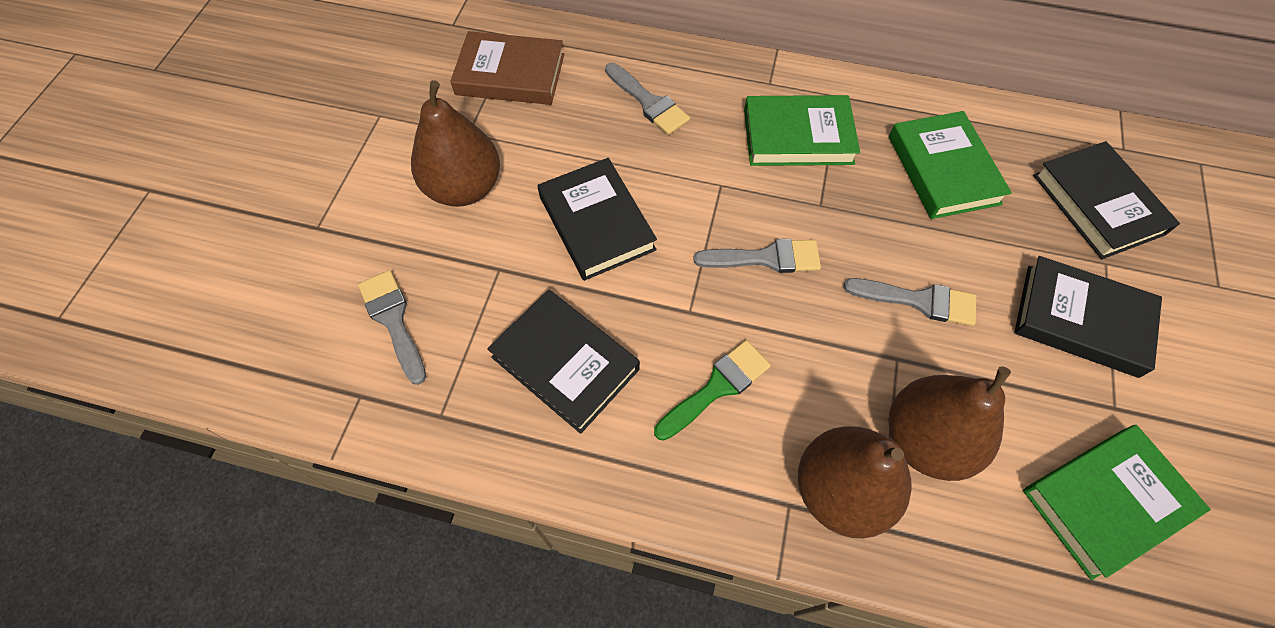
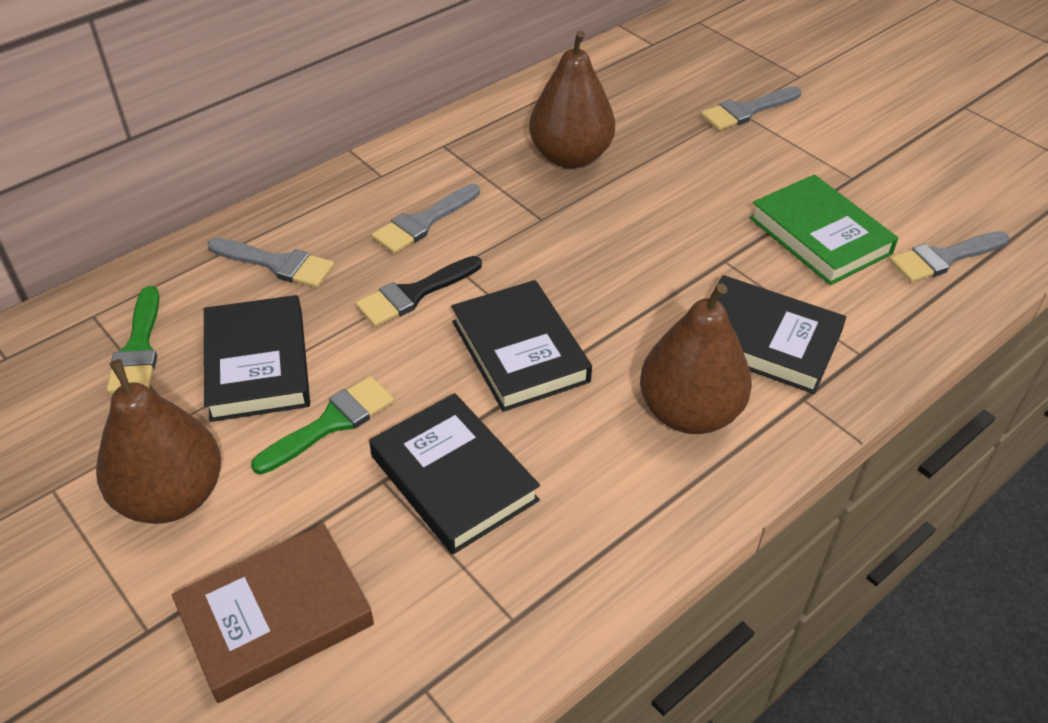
black brush: 0 -> 1
green book: 3 -> 1
green brush: 1 -> 2

